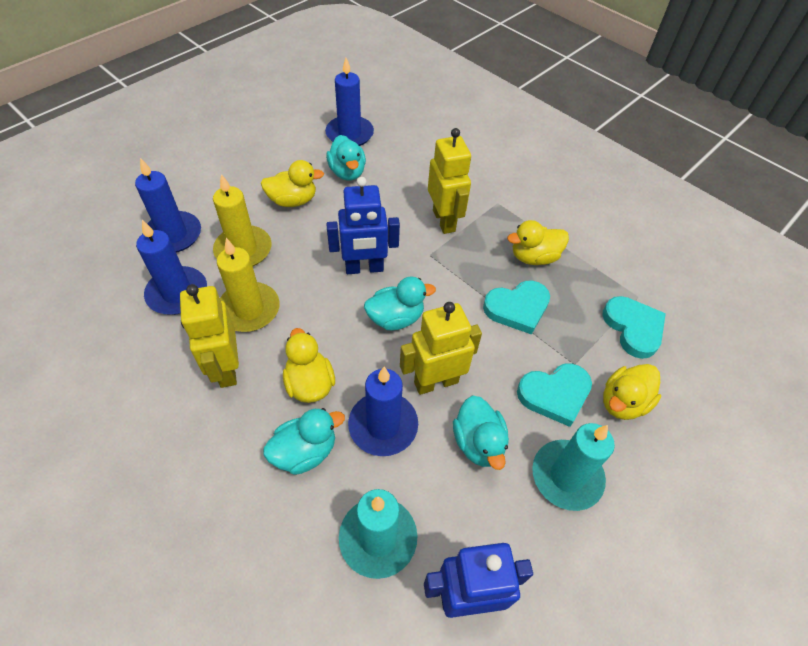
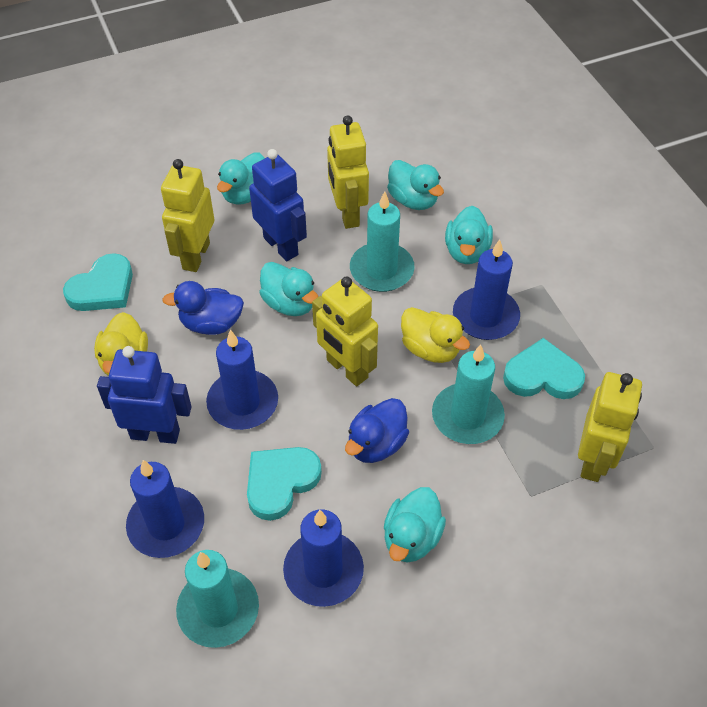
blue duck: 0 -> 2
turquoise candle: 2 -> 3
turquoise duck: 4 -> 5
yellow candle: 2 -> 0
yellow duck: 4 -> 2
yellow robot: 3 -> 4

